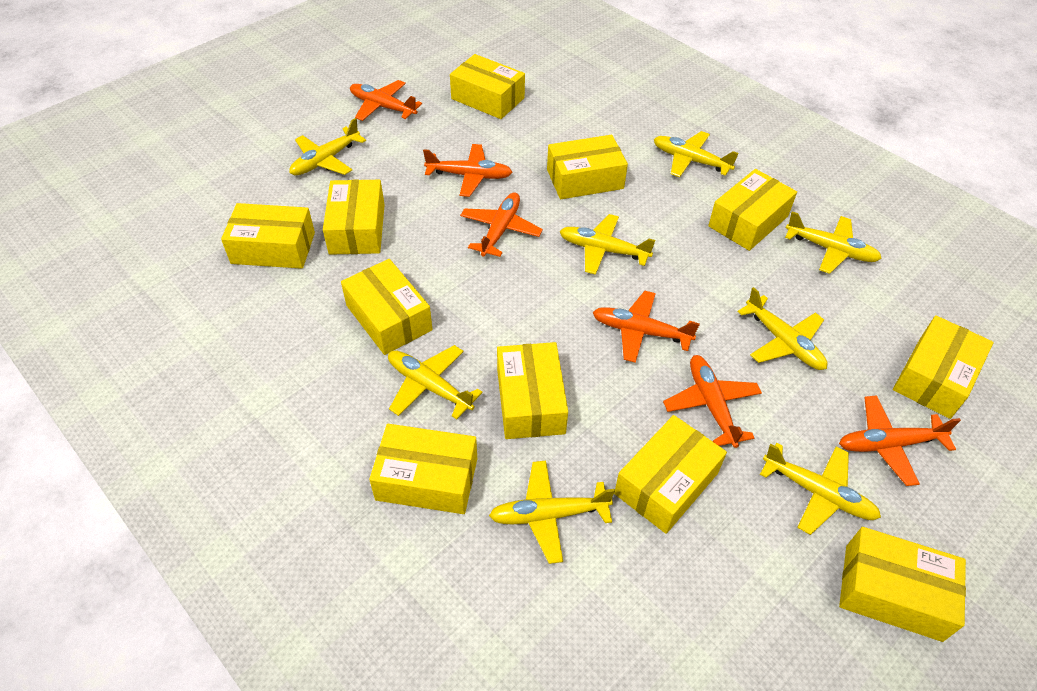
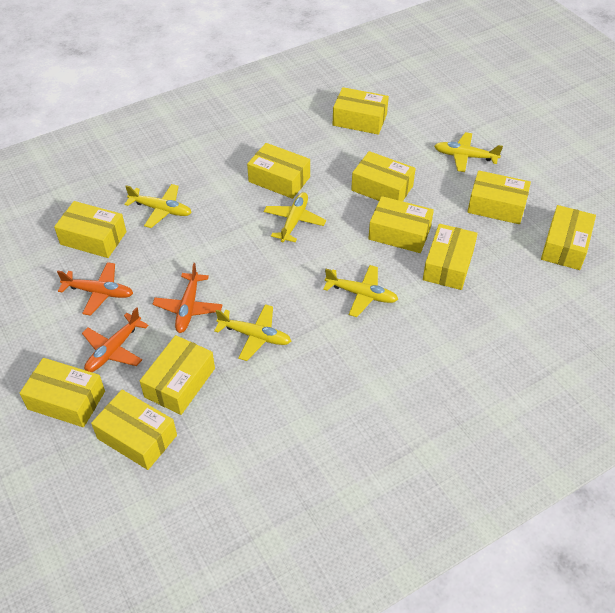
orange plane: 6 -> 3
yellow plane: 8 -> 5

